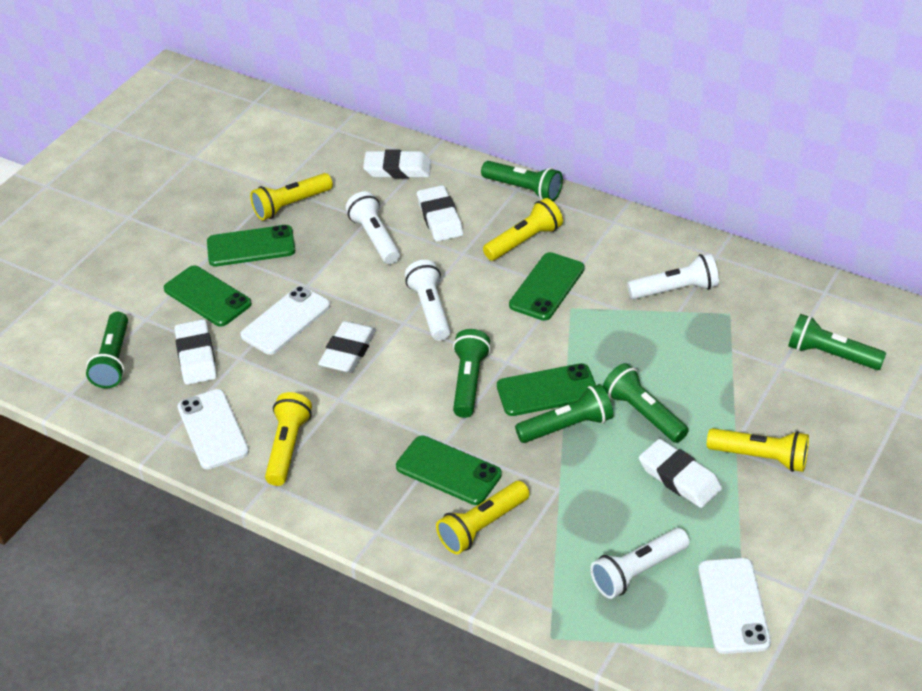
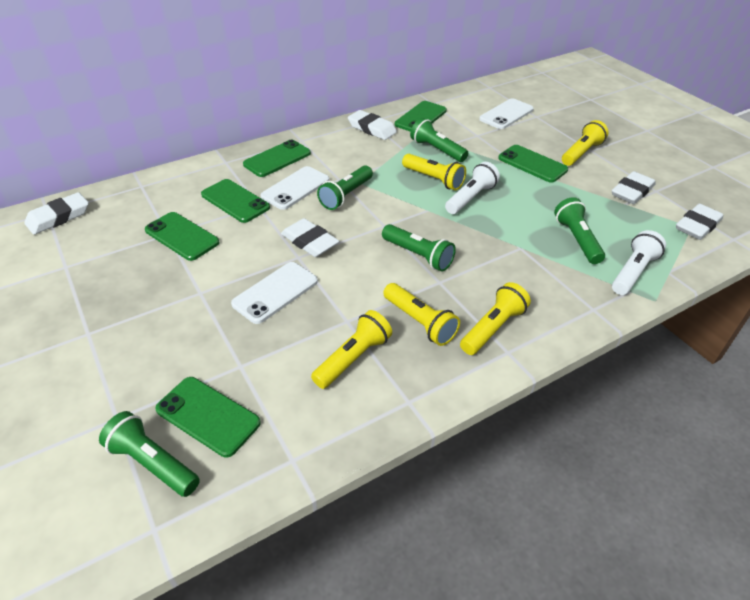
green flashlight: 6 -> 5
green phone: 5 -> 6
white flashlight: 4 -> 2

